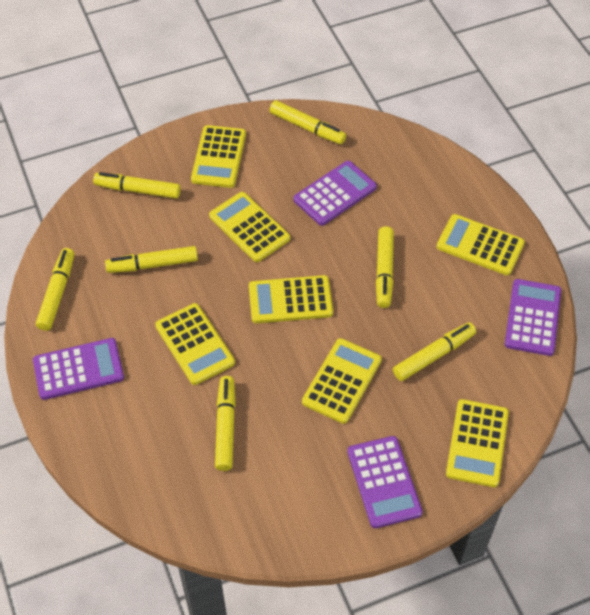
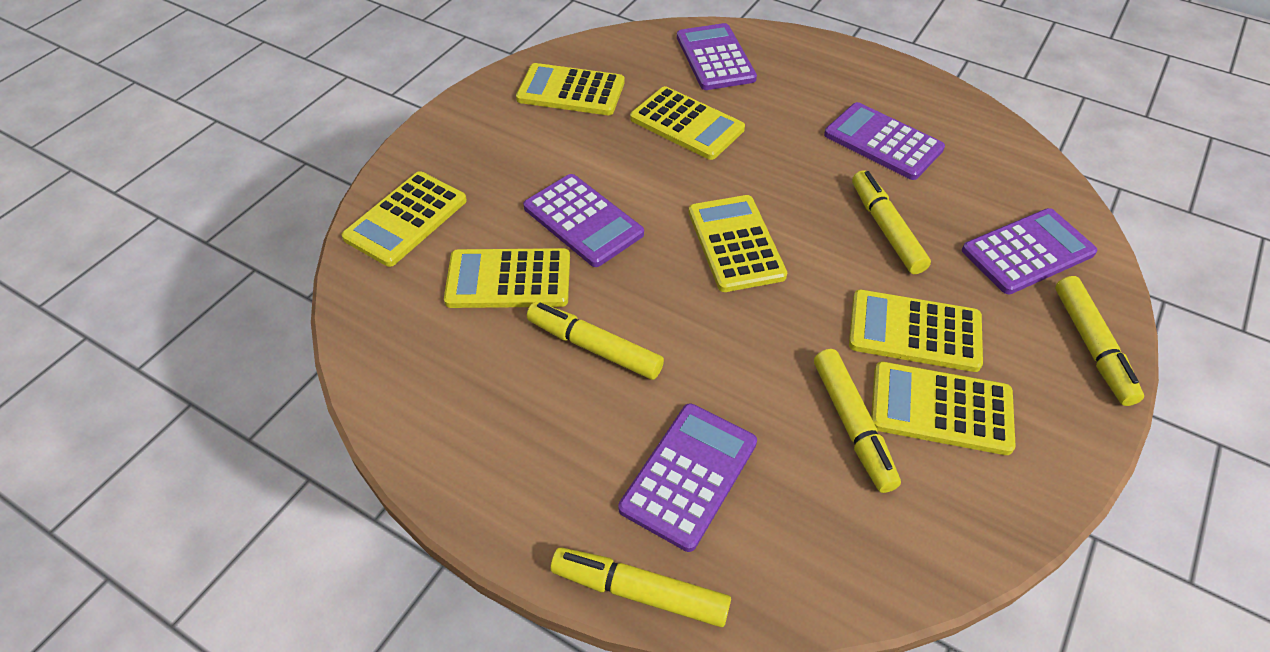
purple calculator: 4 -> 5
yellow marker: 7 -> 5

